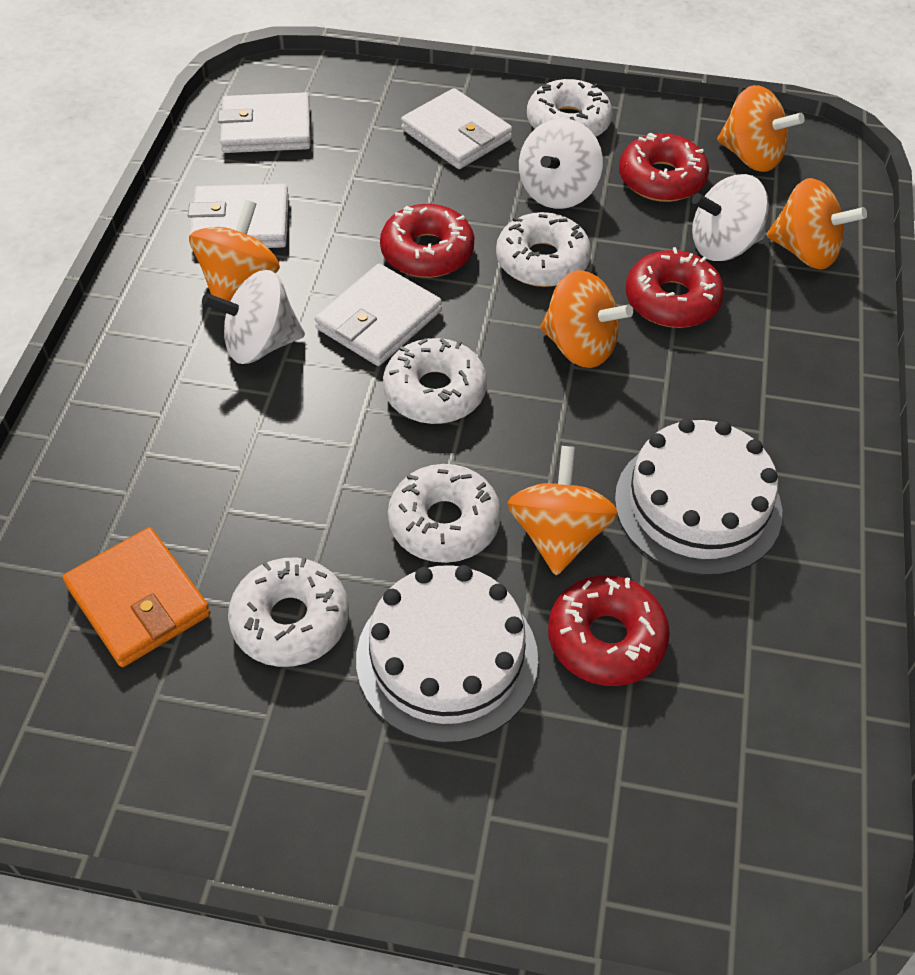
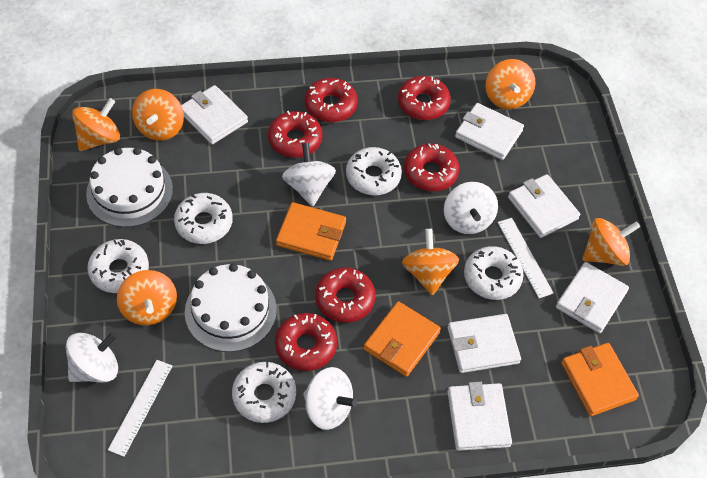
orange spinning top: 5 -> 6
orange wallet: 1 -> 3
red donut: 4 -> 6
white ruler: 0 -> 2
white spinning top: 3 -> 4
white wallet: 4 -> 6

